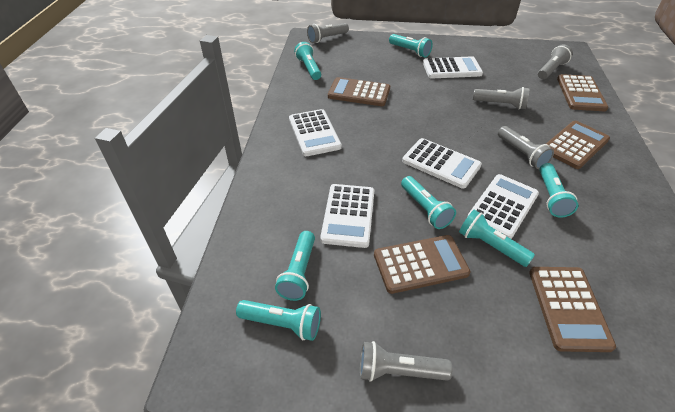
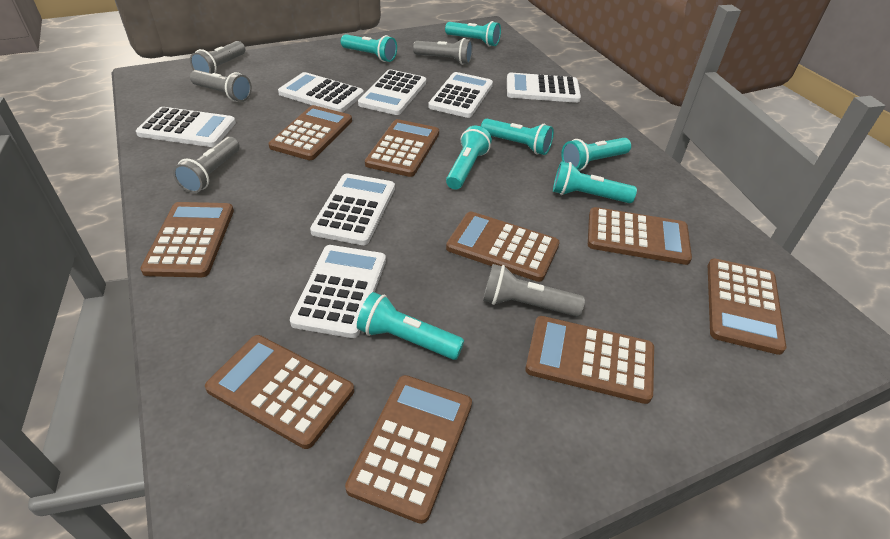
brown calculator: 5 -> 9
white calculator: 5 -> 7

